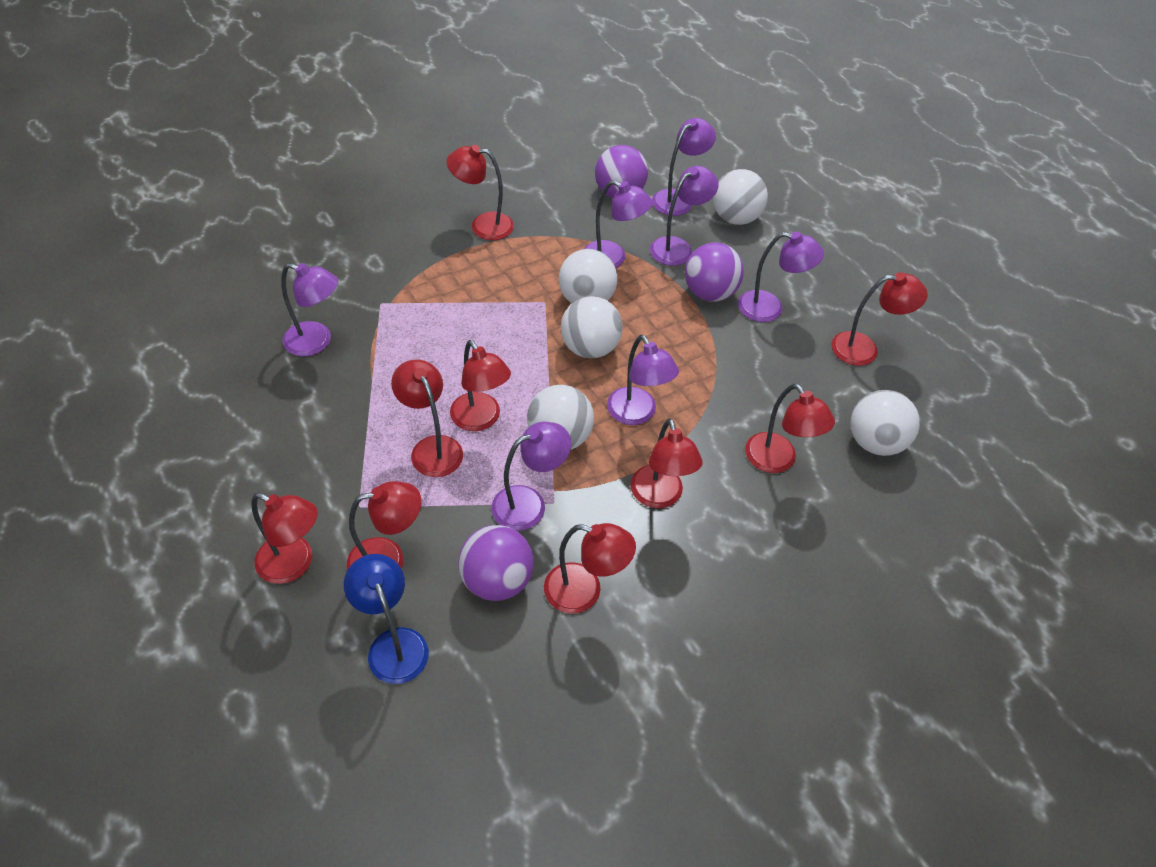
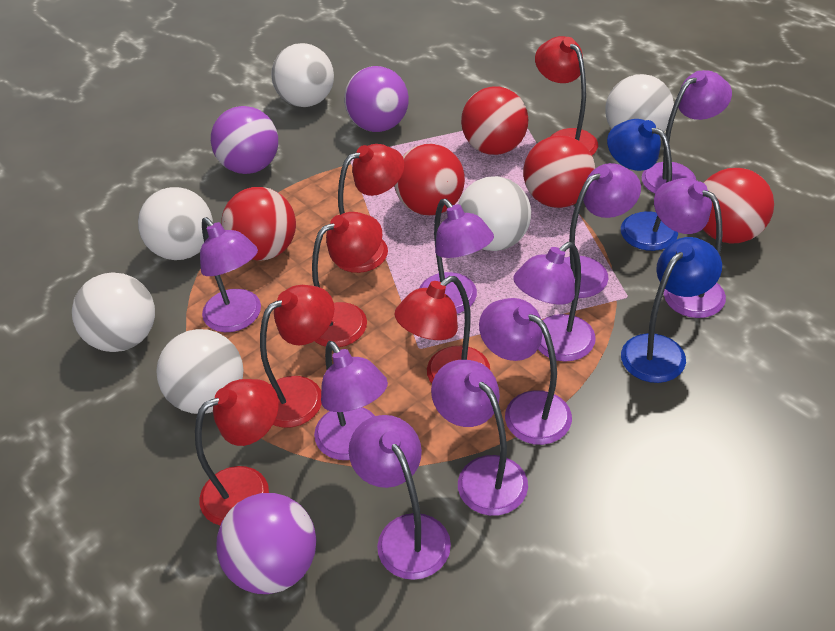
blue lamp: 1 -> 2
purple lamp: 7 -> 10
red ball: 0 -> 5
red lamp: 9 -> 6
white ball: 5 -> 6

